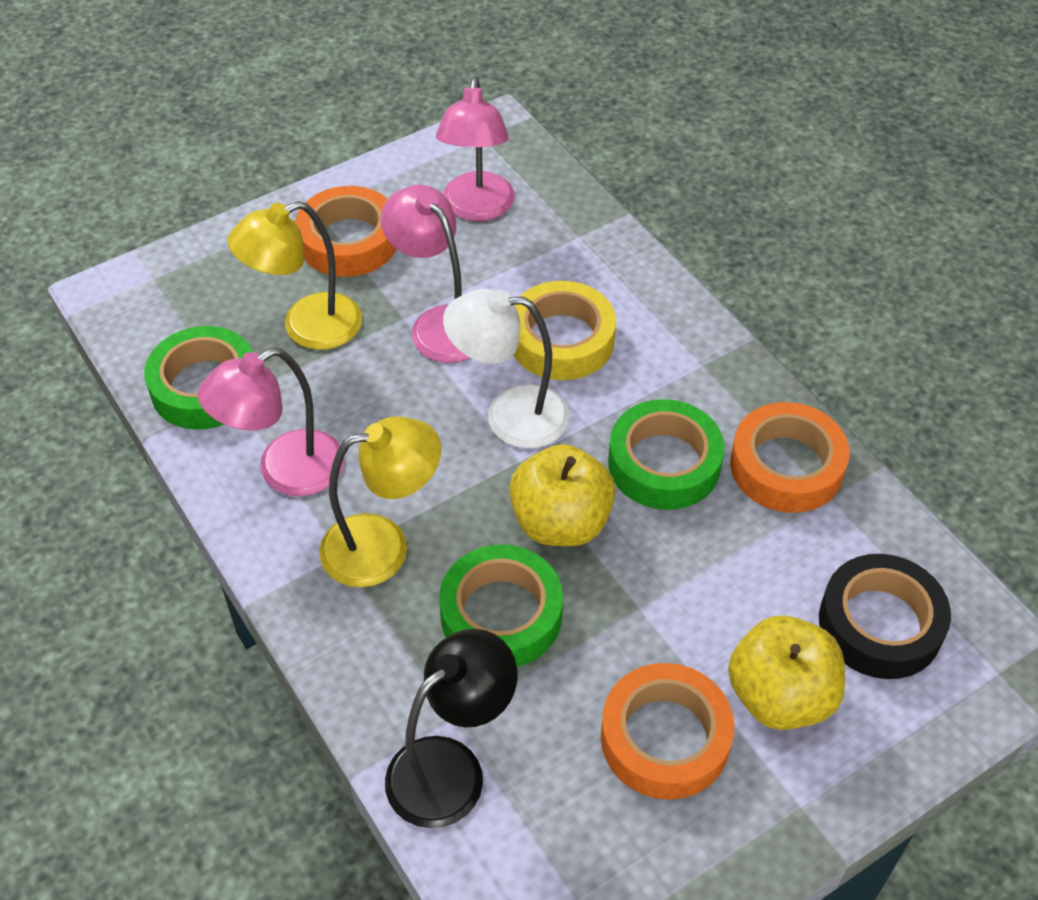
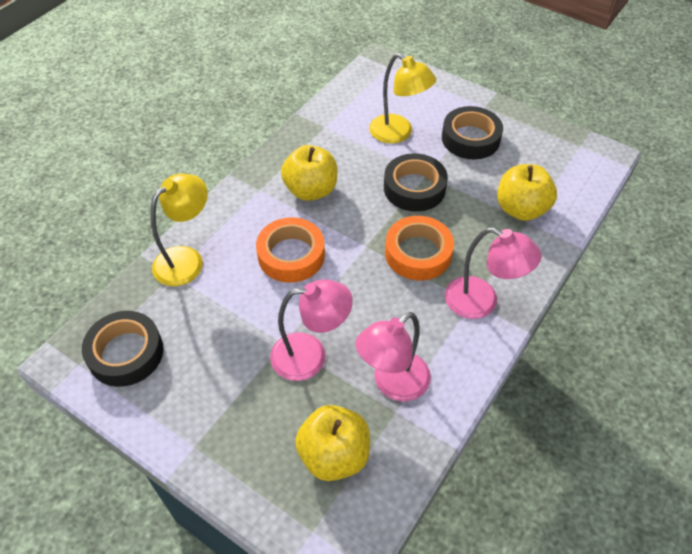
black lamp: 1 -> 0
black tape: 1 -> 3
green tape: 3 -> 0
orange tape: 3 -> 2
white lamp: 1 -> 0
yellow apple: 2 -> 3
yellow tape: 1 -> 0

